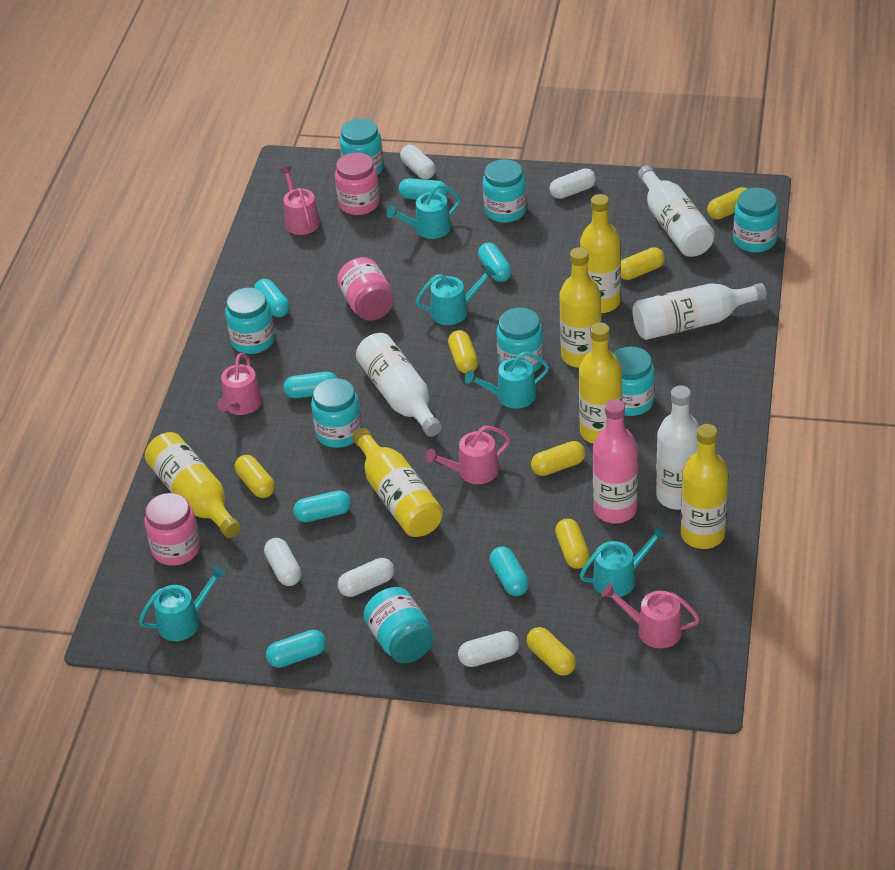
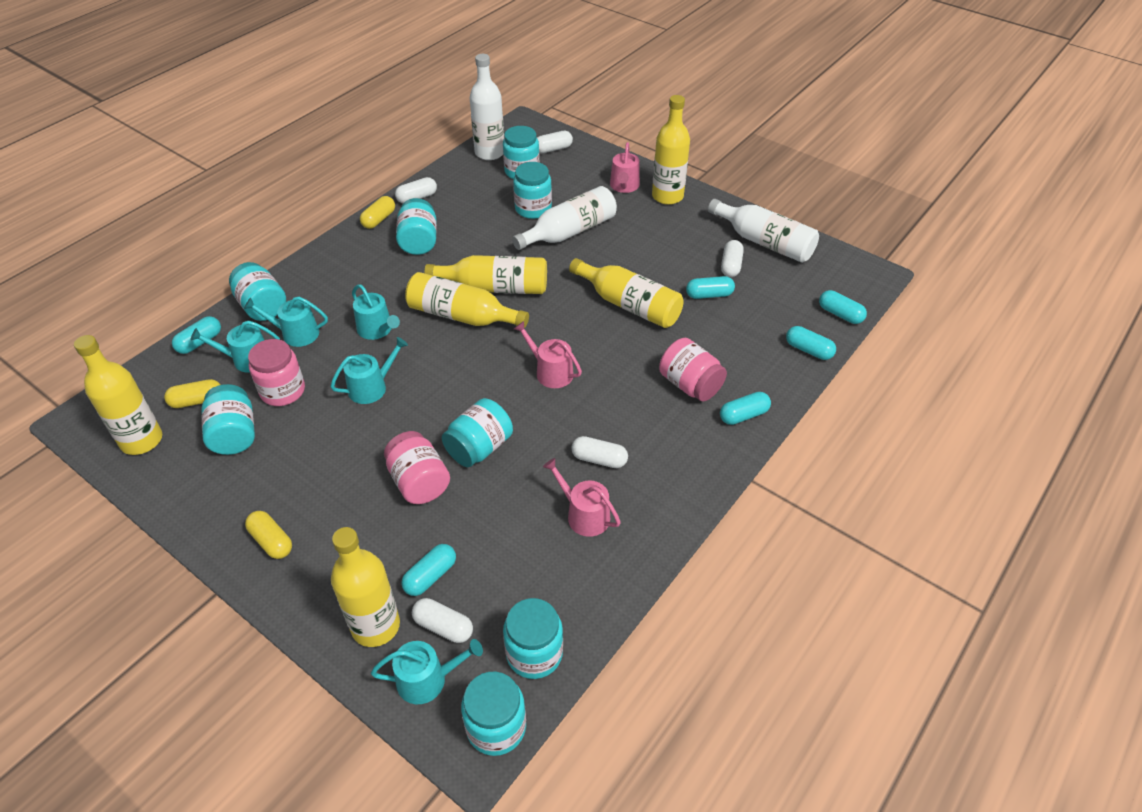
pink bottle: 1 -> 0
pink watering can: 4 -> 3
turquoise capsule: 7 -> 6
white bottle: 4 -> 3
yellow capsule: 7 -> 3

